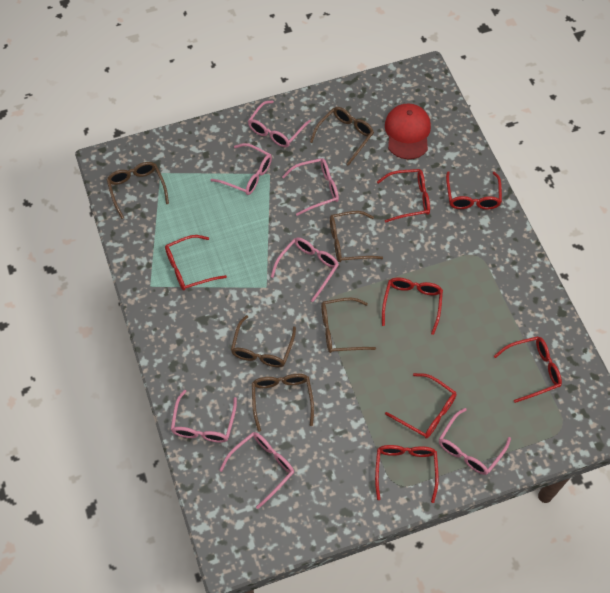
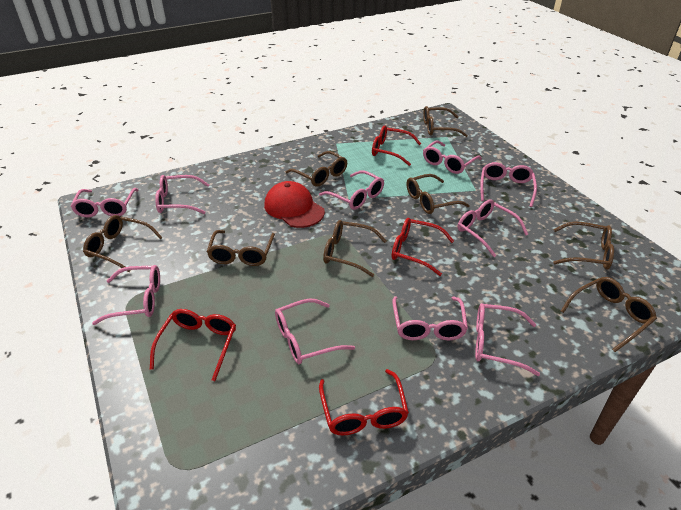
brown glasses: 6 -> 8
pink glasses: 7 -> 10
red glasses: 7 -> 4

